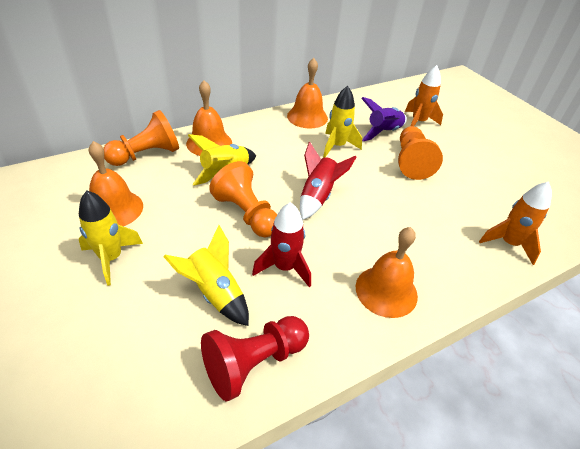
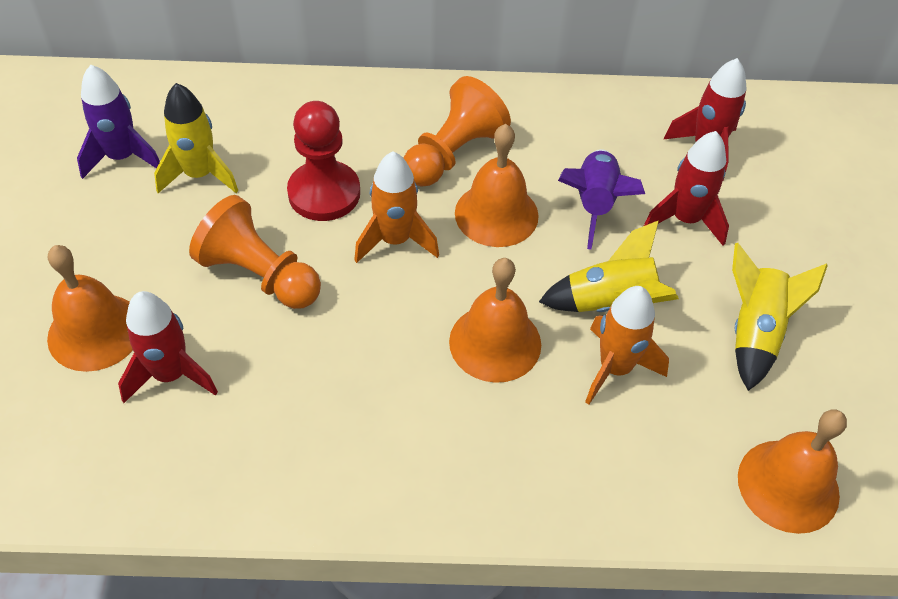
orange pawn: 3 -> 2
purple rocket: 1 -> 2
red rocket: 2 -> 3
yellow rocket: 4 -> 3

